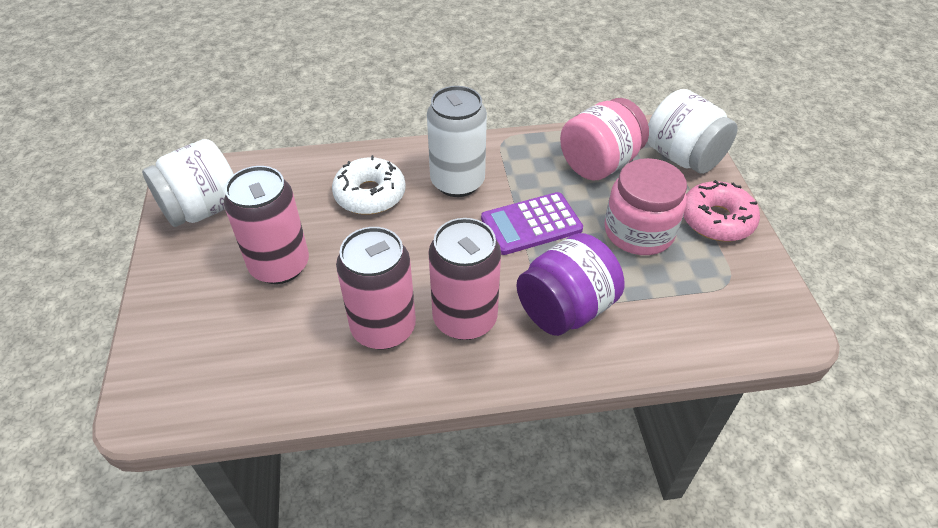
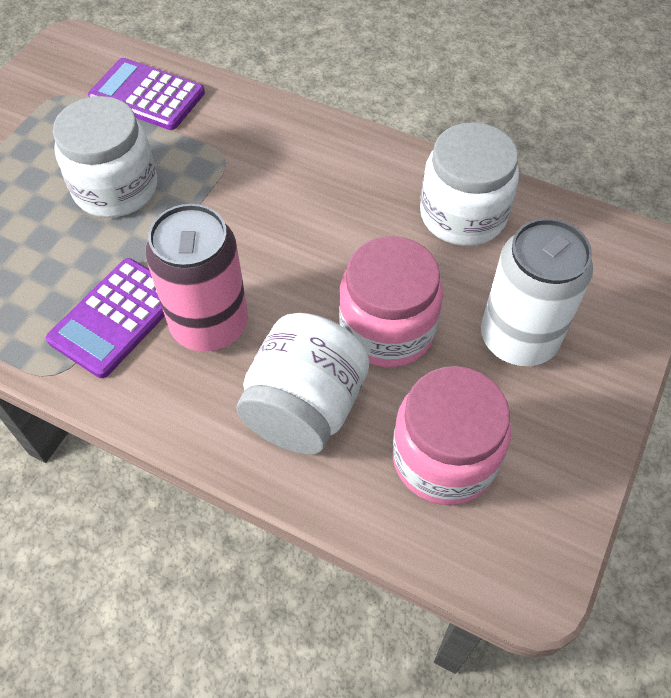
pink can: 3 -> 1
pink donut: 1 -> 0
purple calculator: 1 -> 2
purple jar: 1 -> 0
white donut: 1 -> 0
white jar: 2 -> 3

